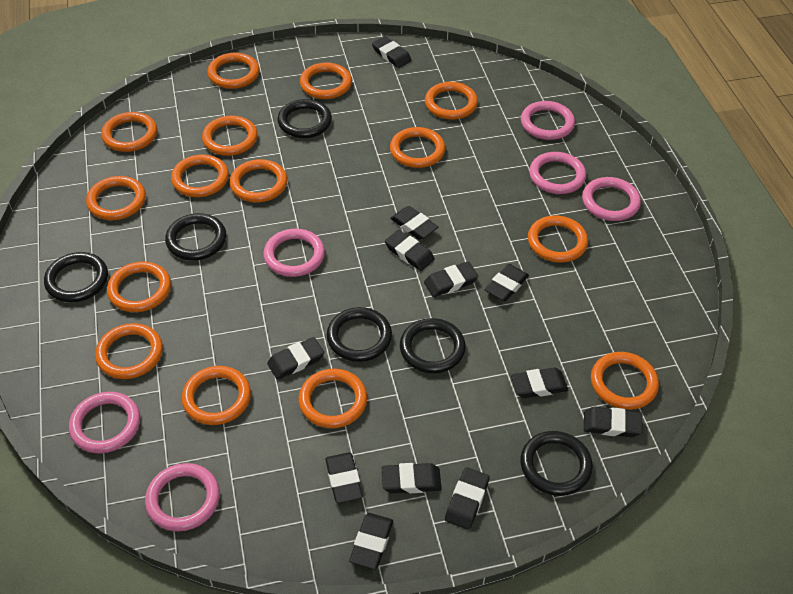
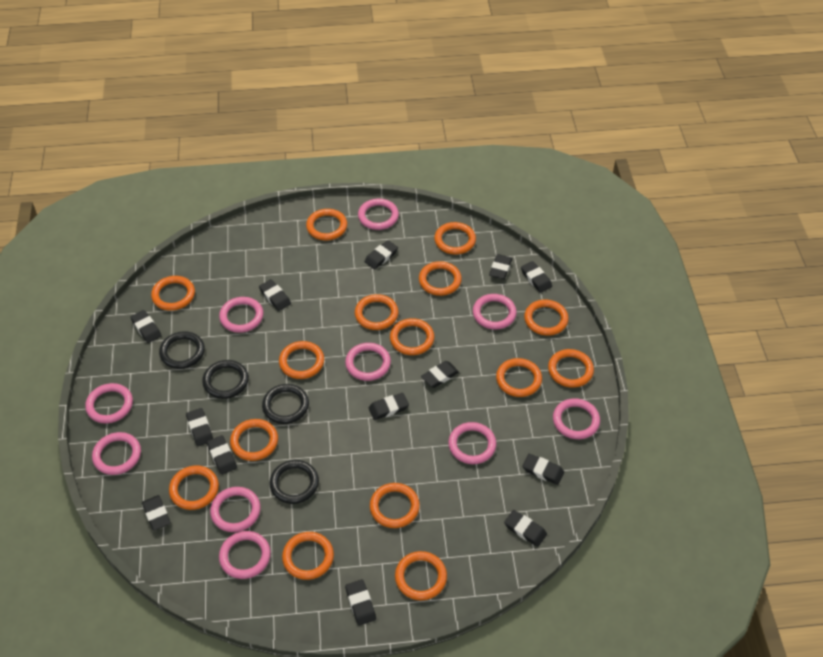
black eraser: 12 -> 13
black ring: 6 -> 4
pink ring: 6 -> 10

